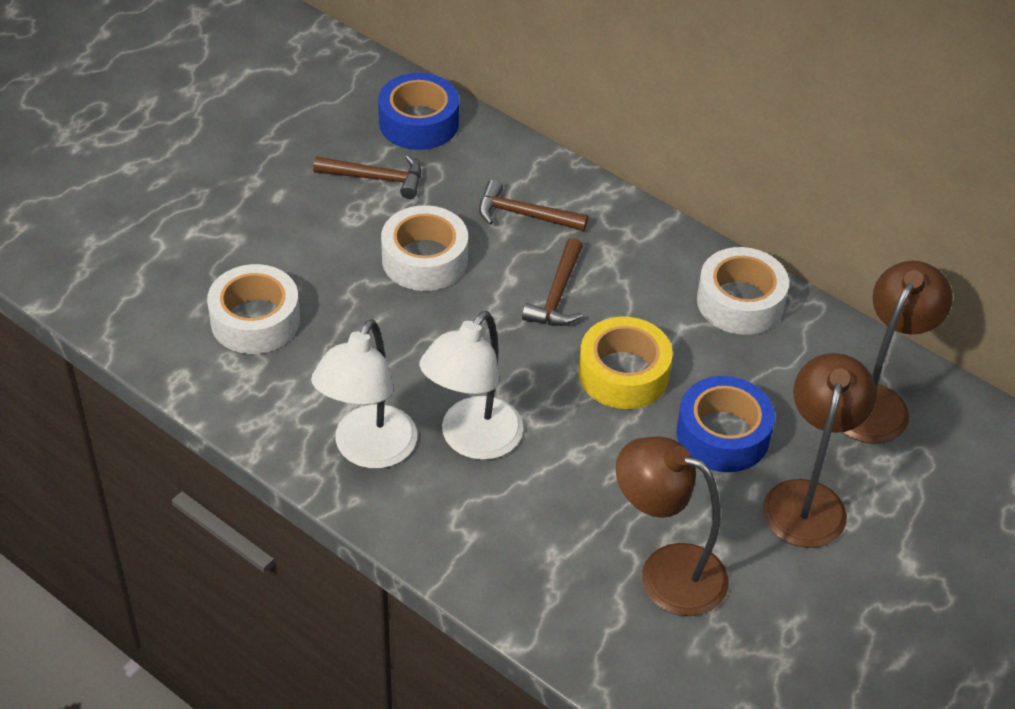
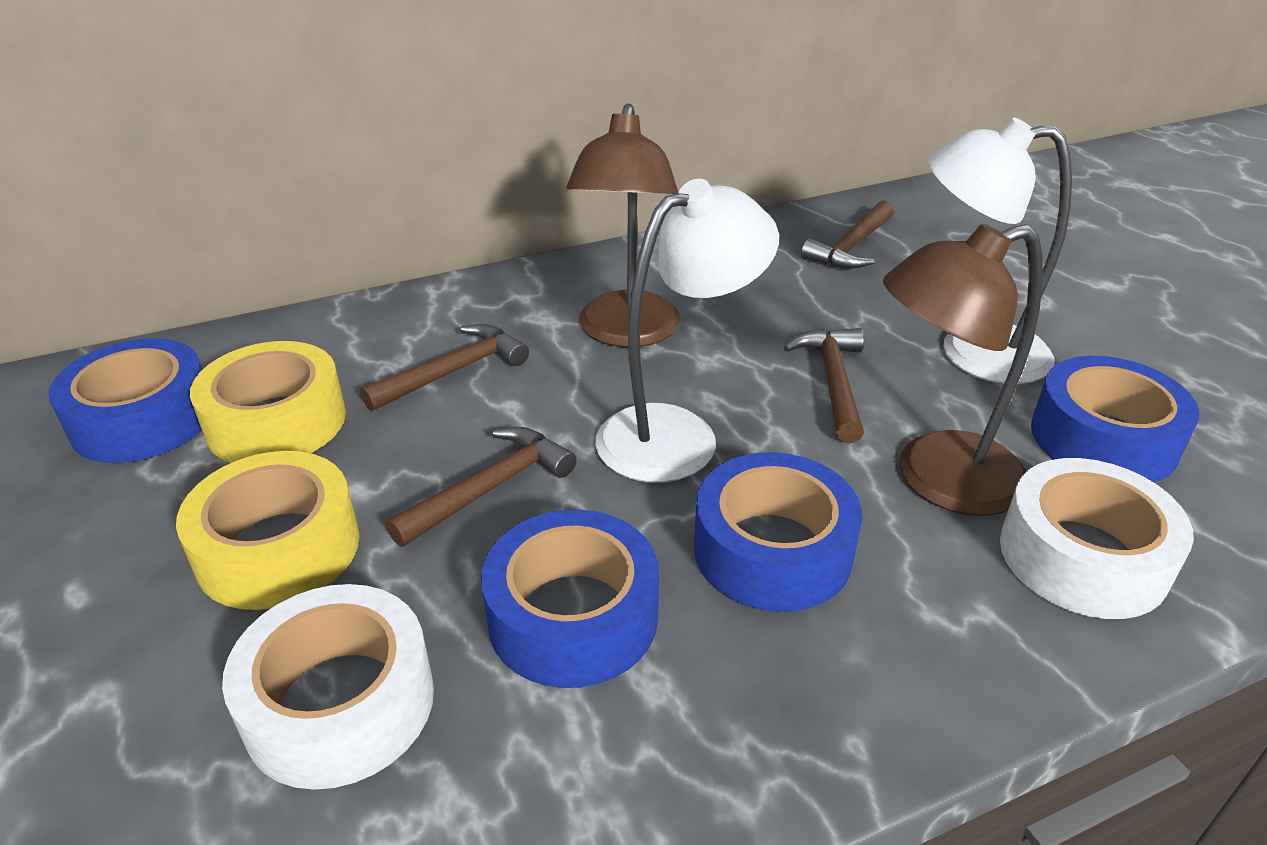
blue tape: 2 -> 4
brown hammer: 3 -> 4
brown lamp: 3 -> 2
white tape: 3 -> 2
yellow tape: 1 -> 2

